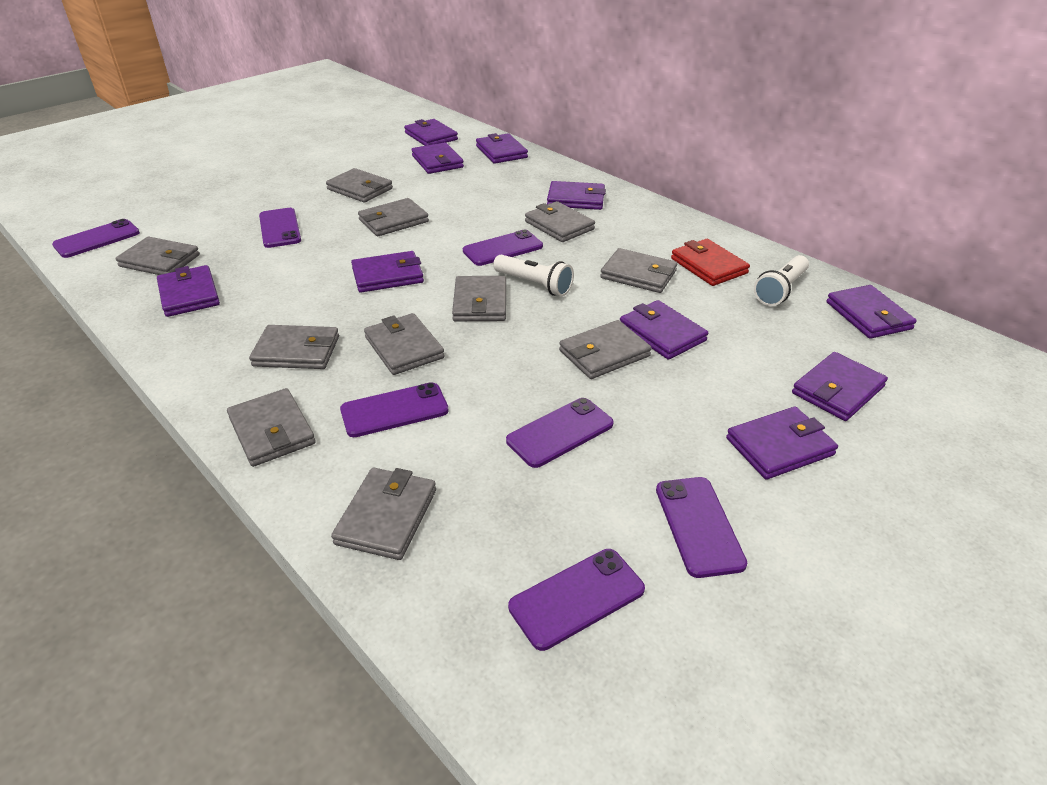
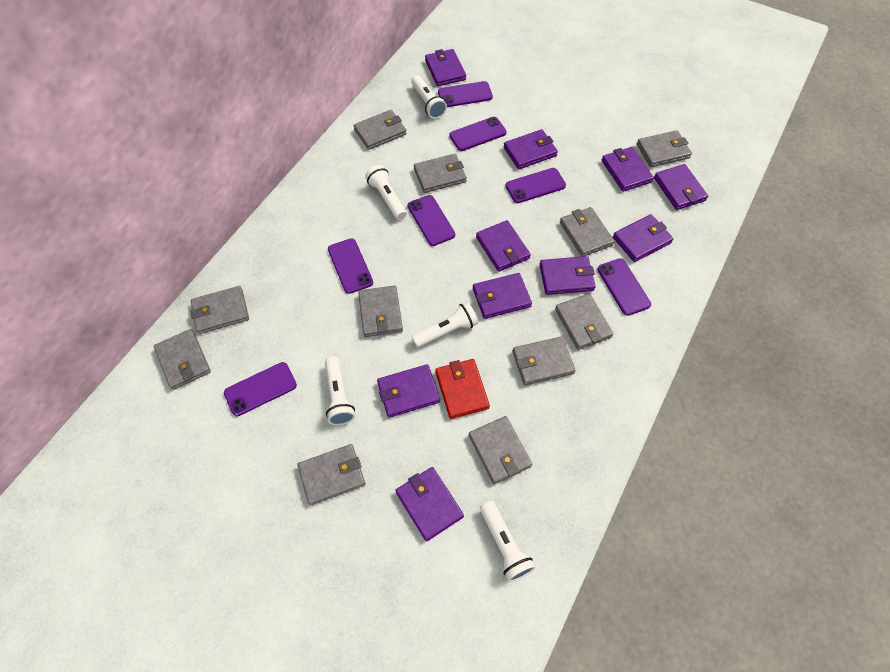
white flashlight: 2 -> 5

